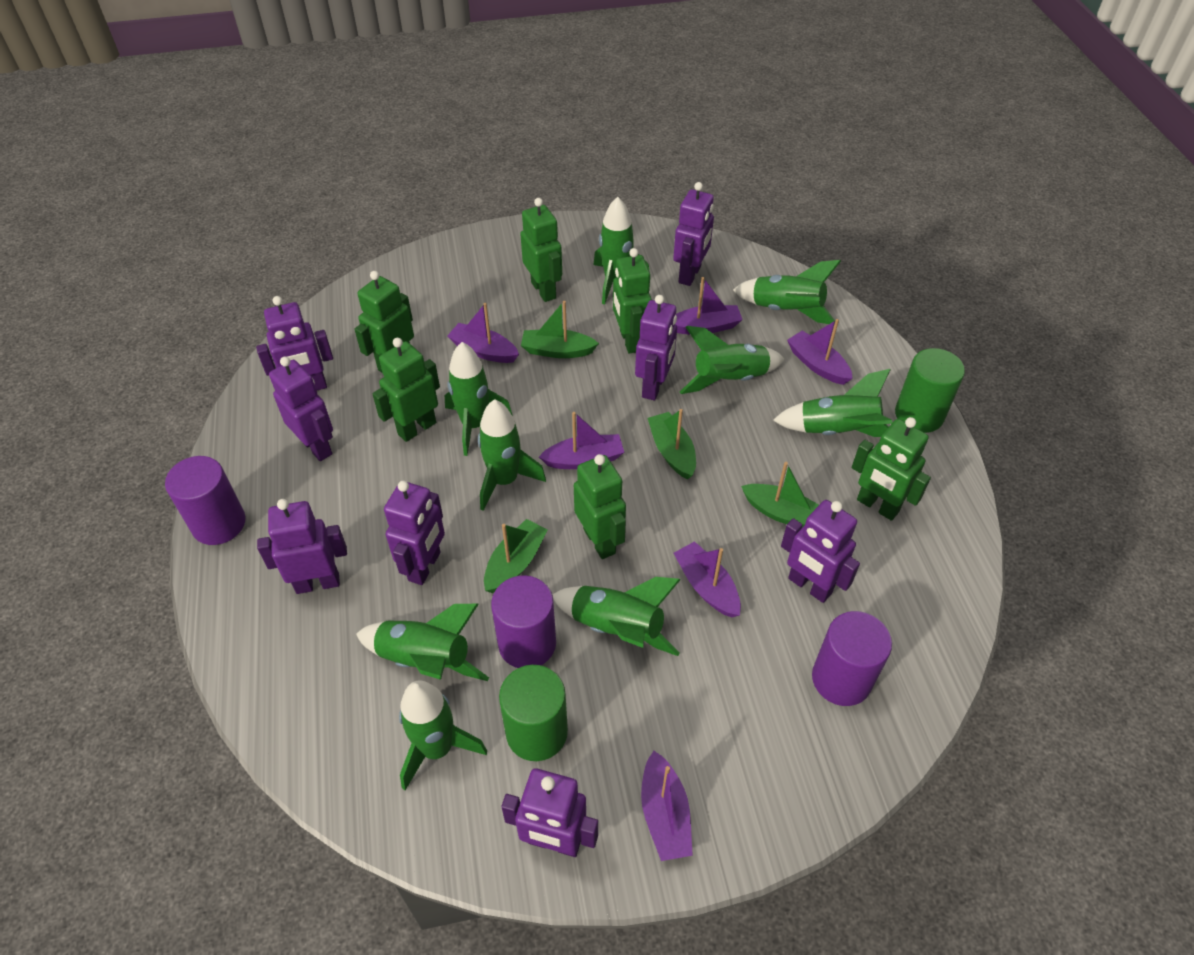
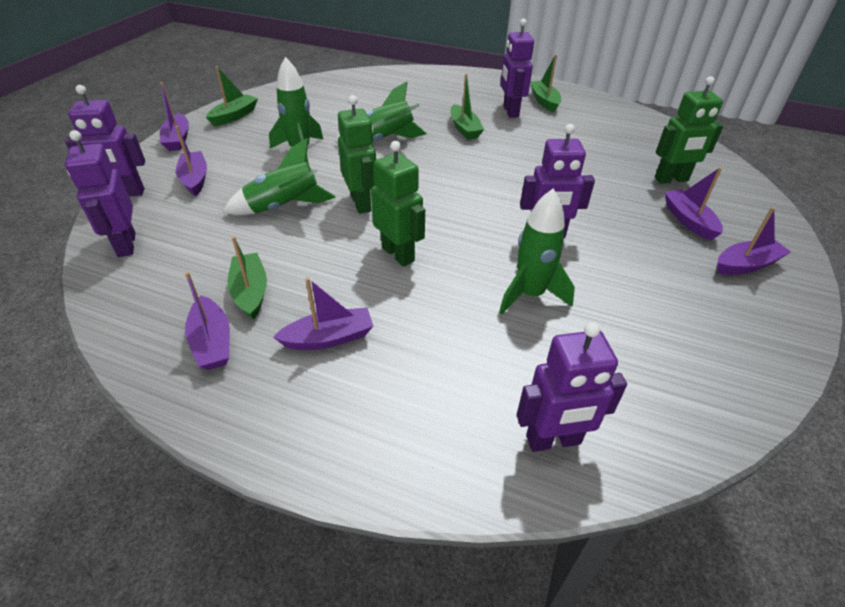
green cylinder: 2 -> 0
green robot: 6 -> 3
green rocket: 9 -> 4
purple cylinder: 3 -> 0
purple robot: 8 -> 5

